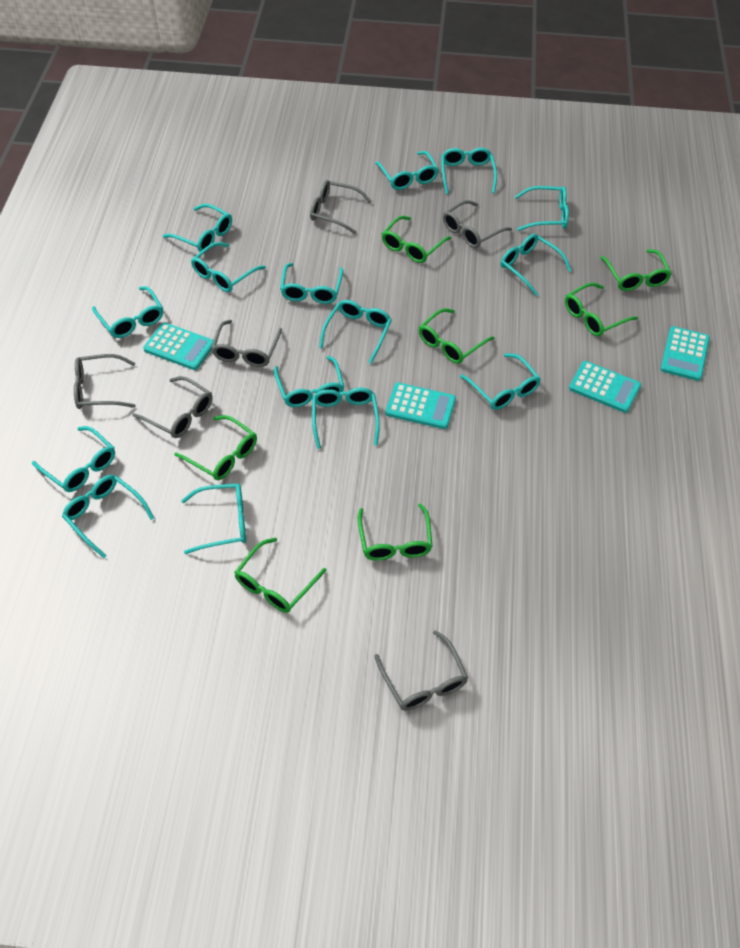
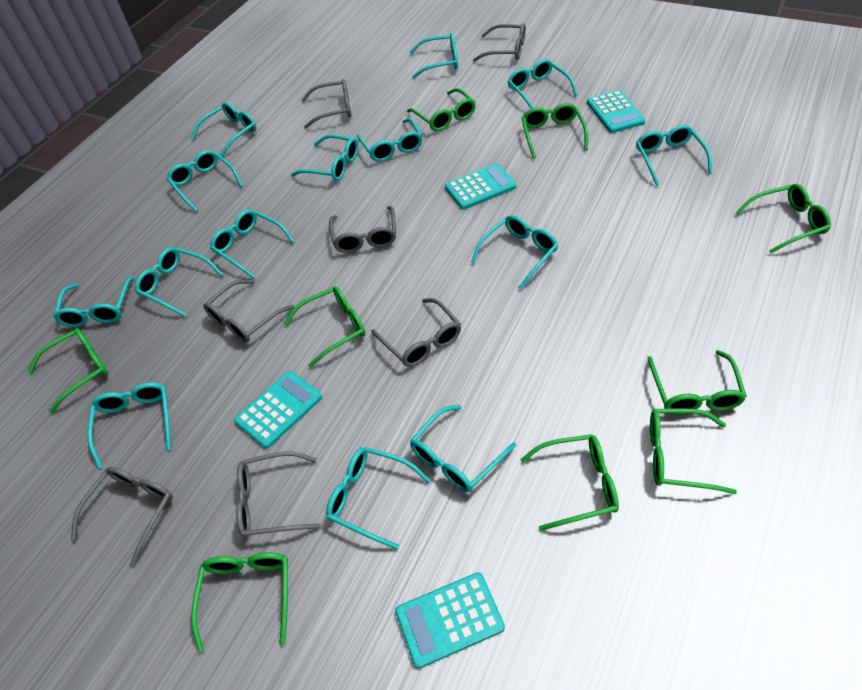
green glasses: 7 -> 9
grey glasses: 6 -> 7
turquoise glasses: 15 -> 14

